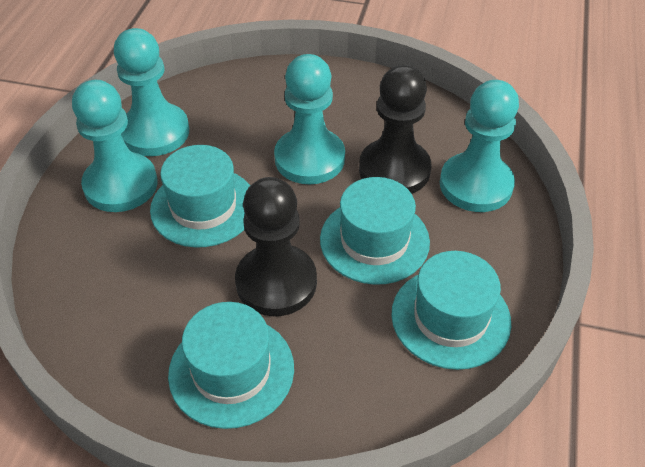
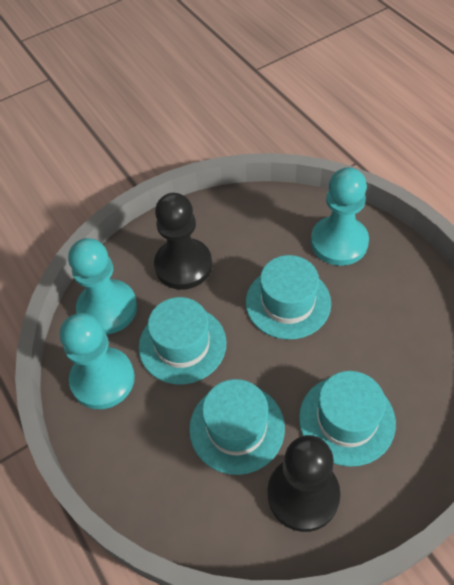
turquoise pawn: 4 -> 3

